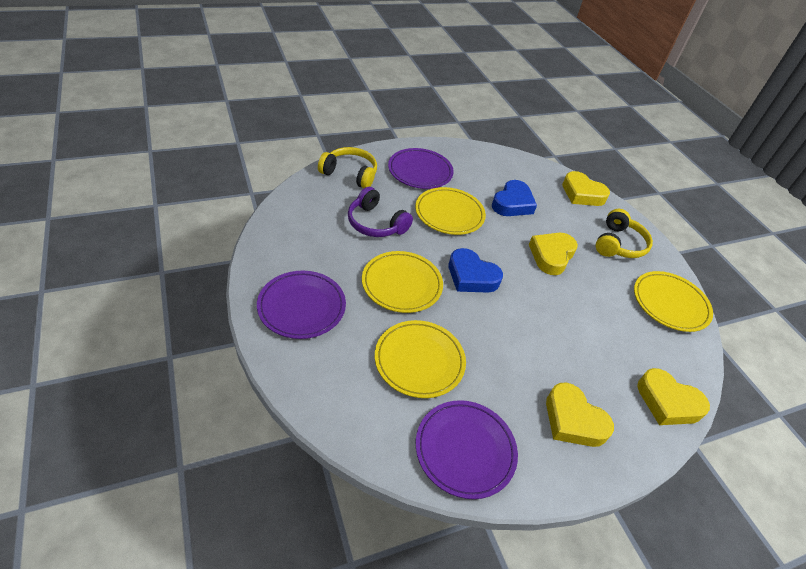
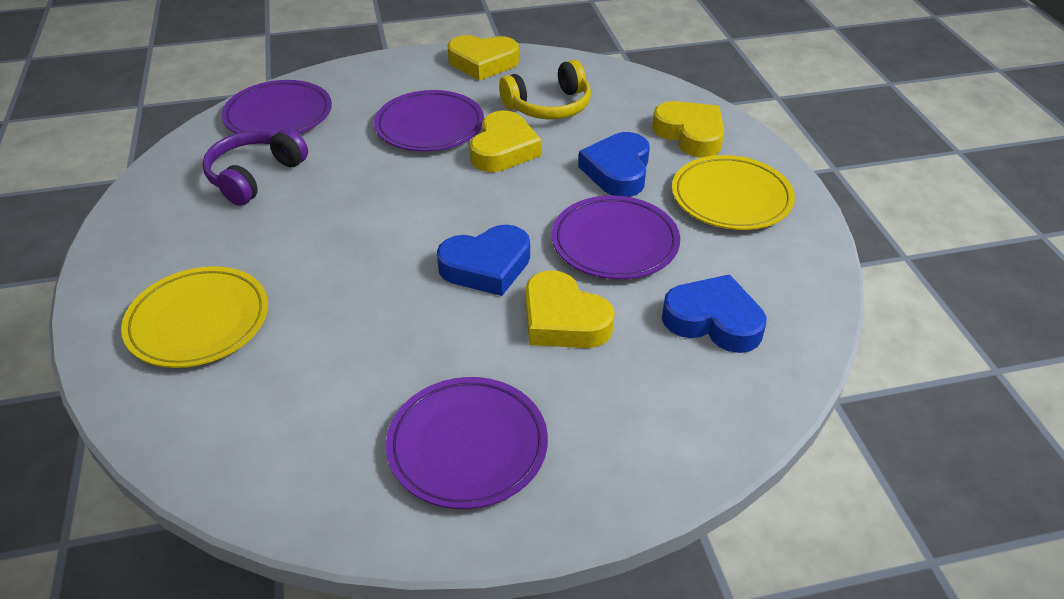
blue heart: 2 -> 3
purple plate: 3 -> 4
yellow headphones: 2 -> 1
yellow plate: 4 -> 2

